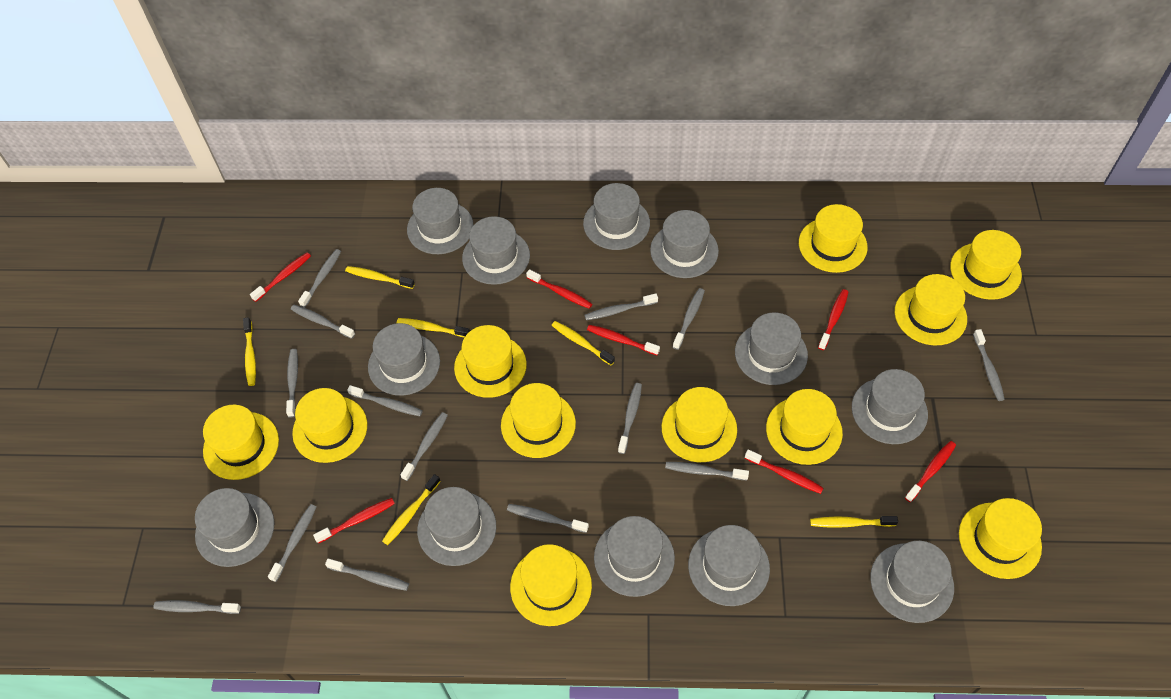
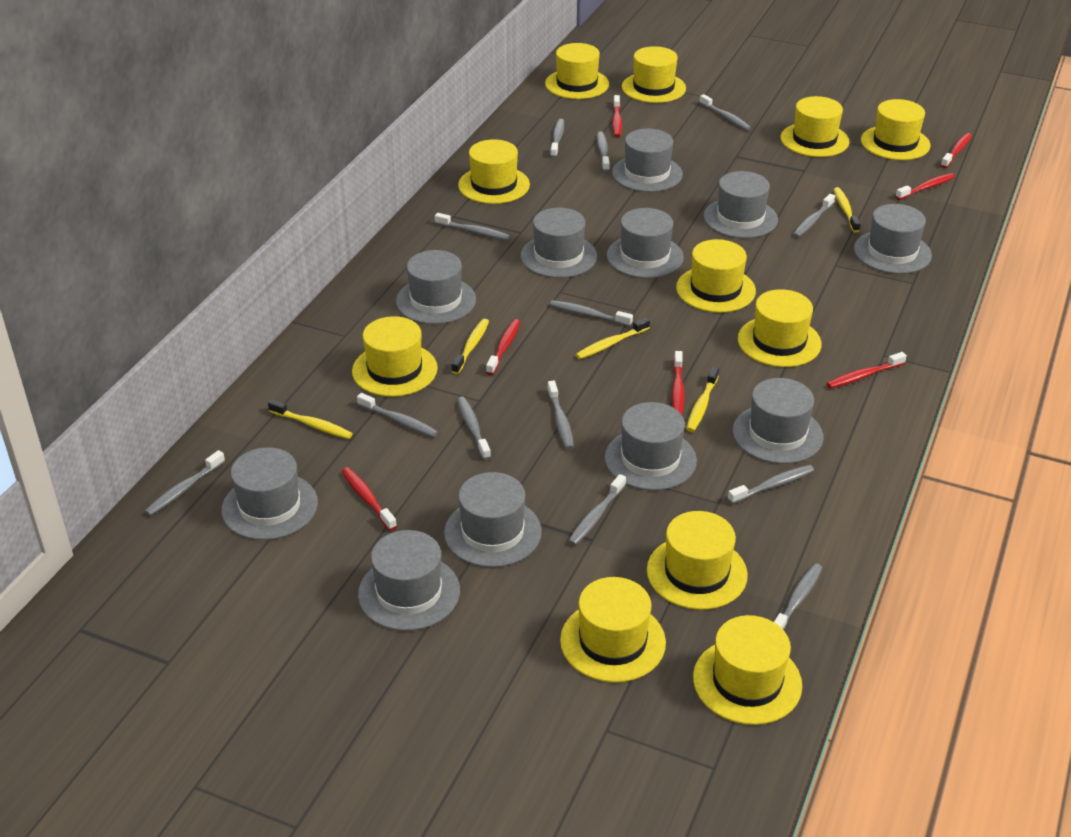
grey hat: 12 -> 11
grey toothbrush: 14 -> 13
yellow toothbrush: 6 -> 5

